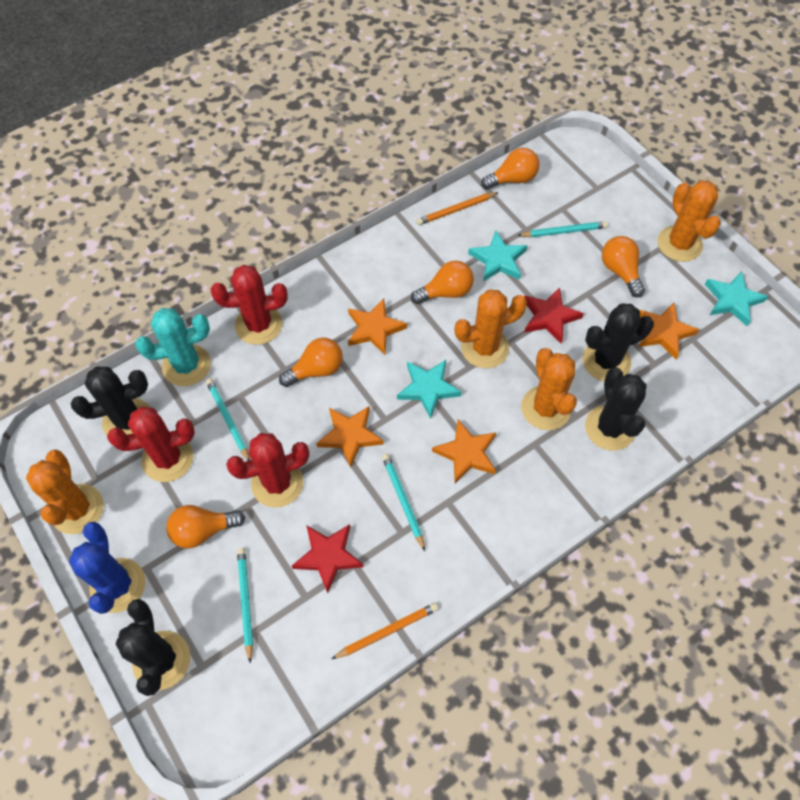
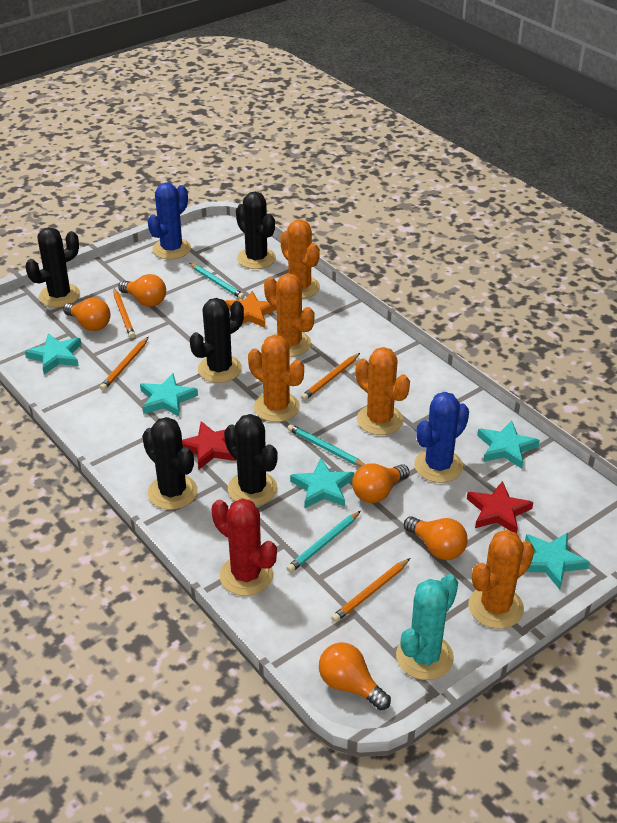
black cactus: 4 -> 5
blue cactus: 1 -> 2
orange cactus: 4 -> 5
orange pencil: 2 -> 4
orange star: 4 -> 1
red cactus: 3 -> 1
turquoise pencil: 4 -> 3
turquoise star: 3 -> 5

